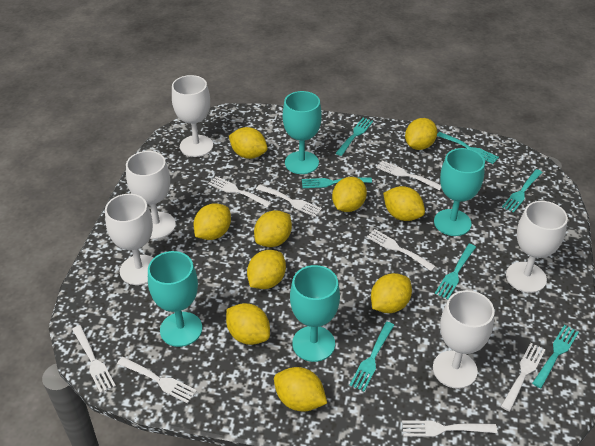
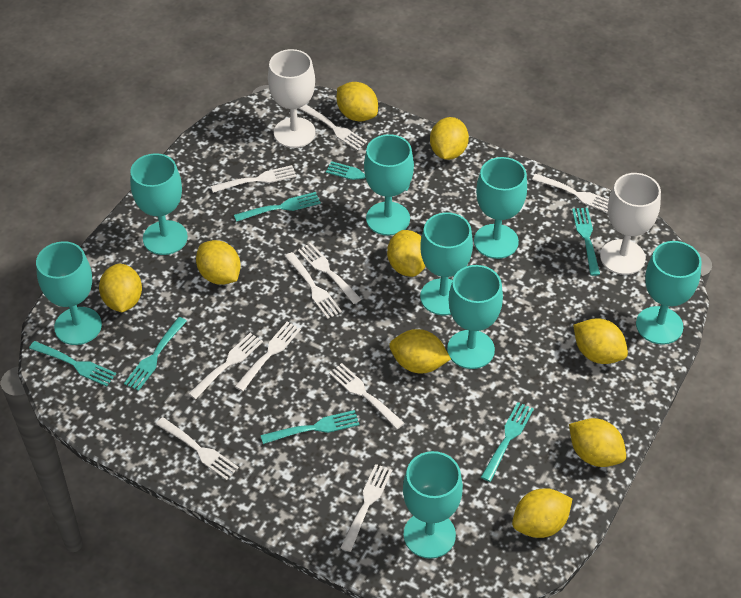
turquoise goblet: 4 -> 8
white fork: 8 -> 10
white goblet: 5 -> 2
yellow lemon: 10 -> 9

